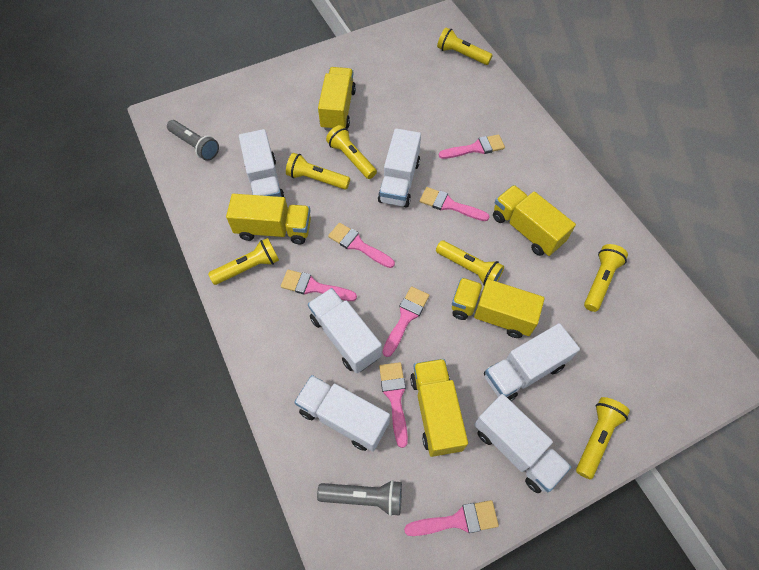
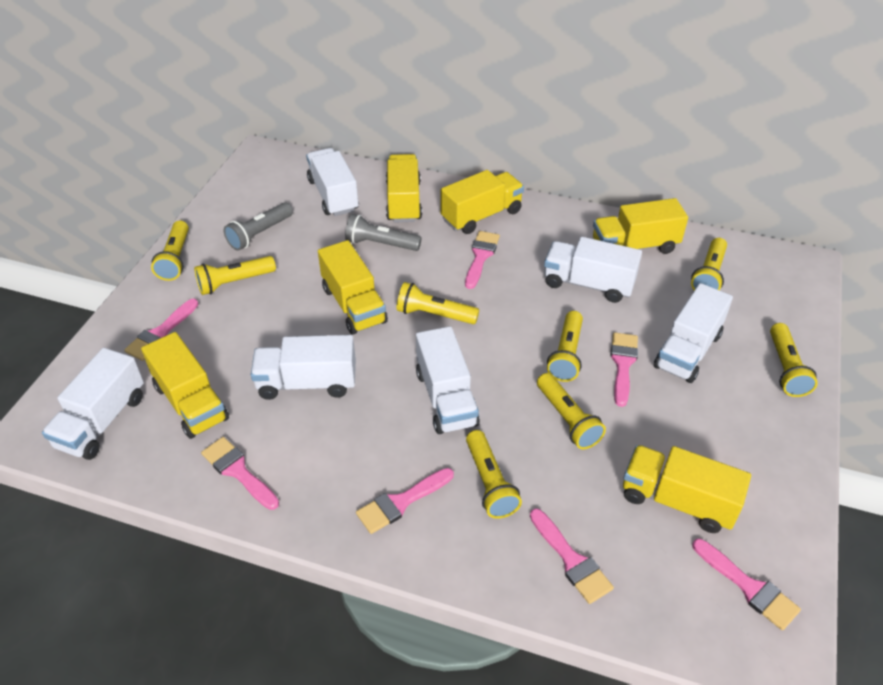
yellow flashlight: 7 -> 8
yellow truck: 5 -> 6

